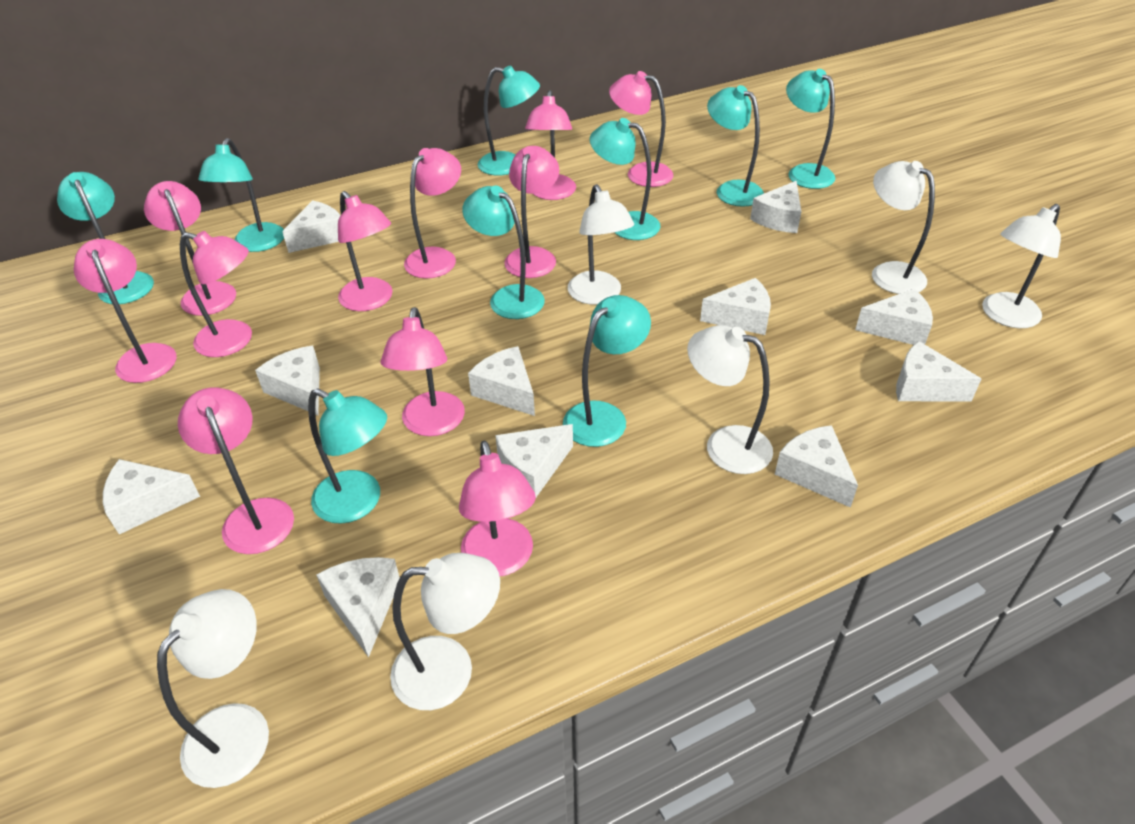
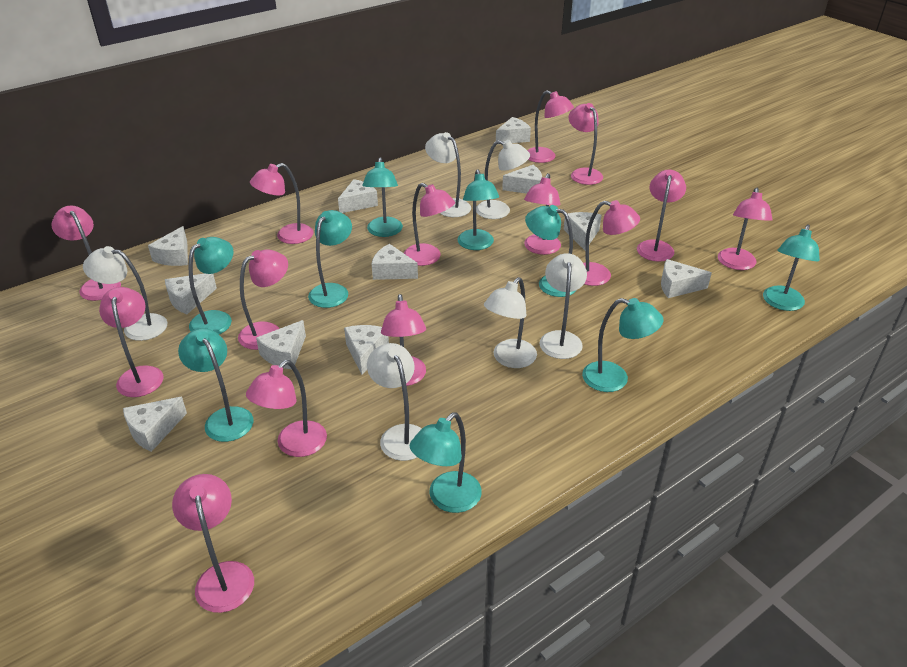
pink lamp: 11 -> 14

